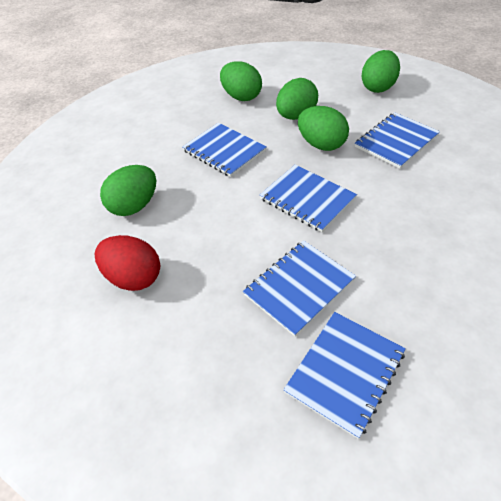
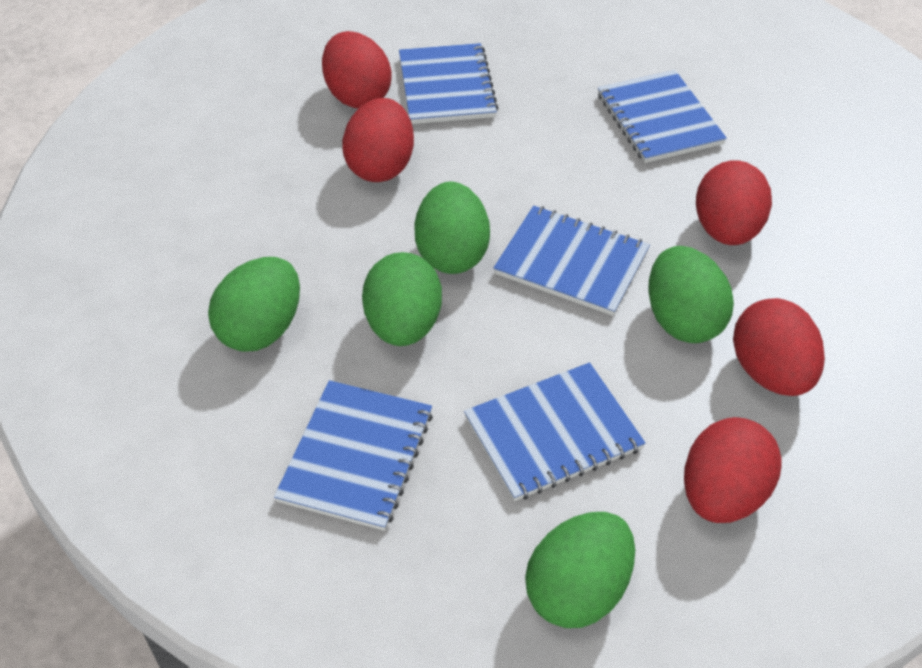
red egg: 1 -> 5

